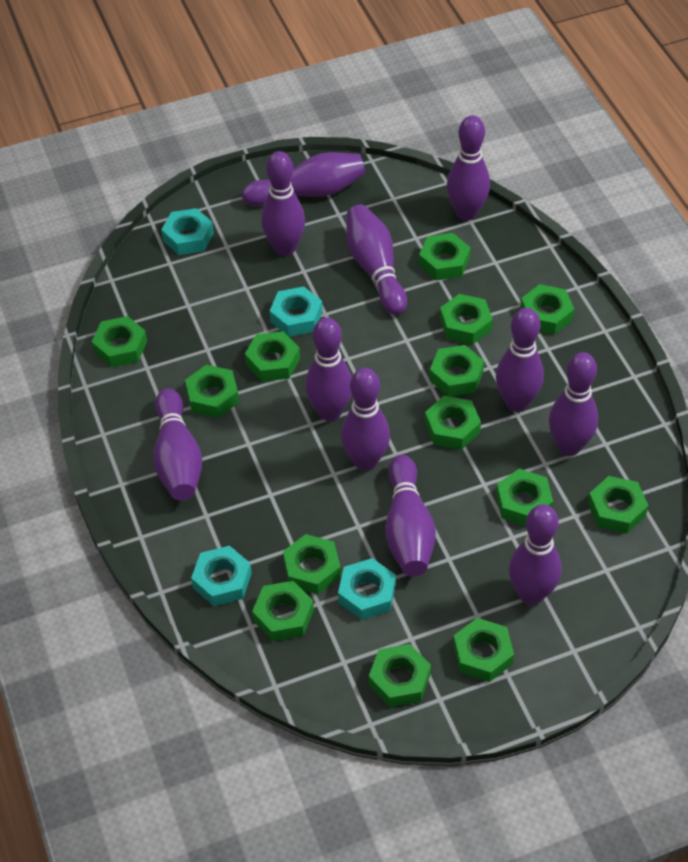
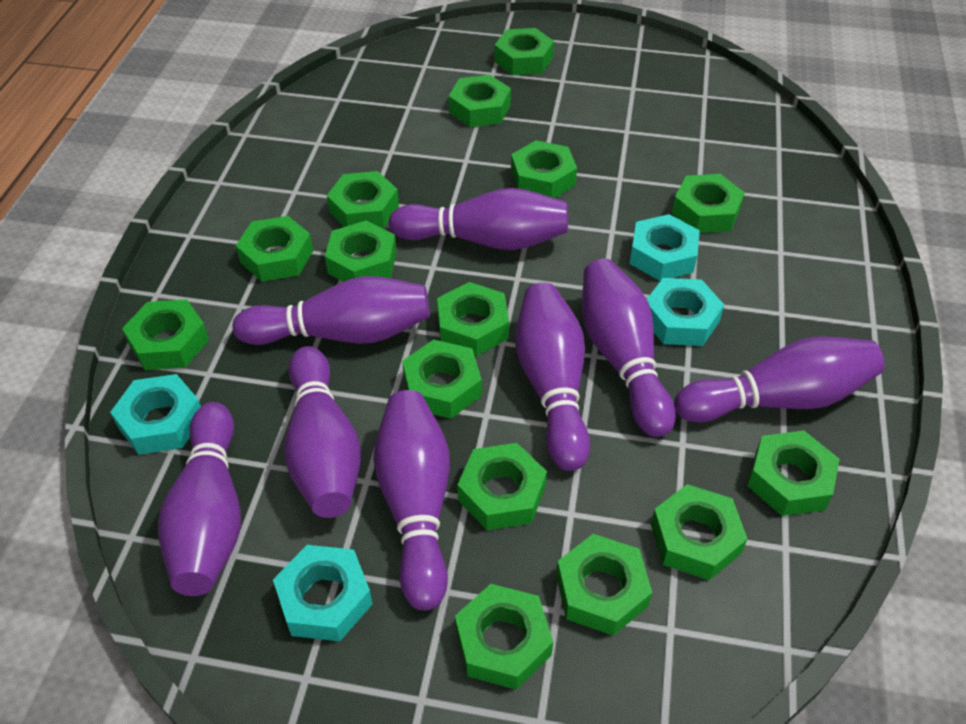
green nut: 14 -> 15
purple bowling pin: 11 -> 8

